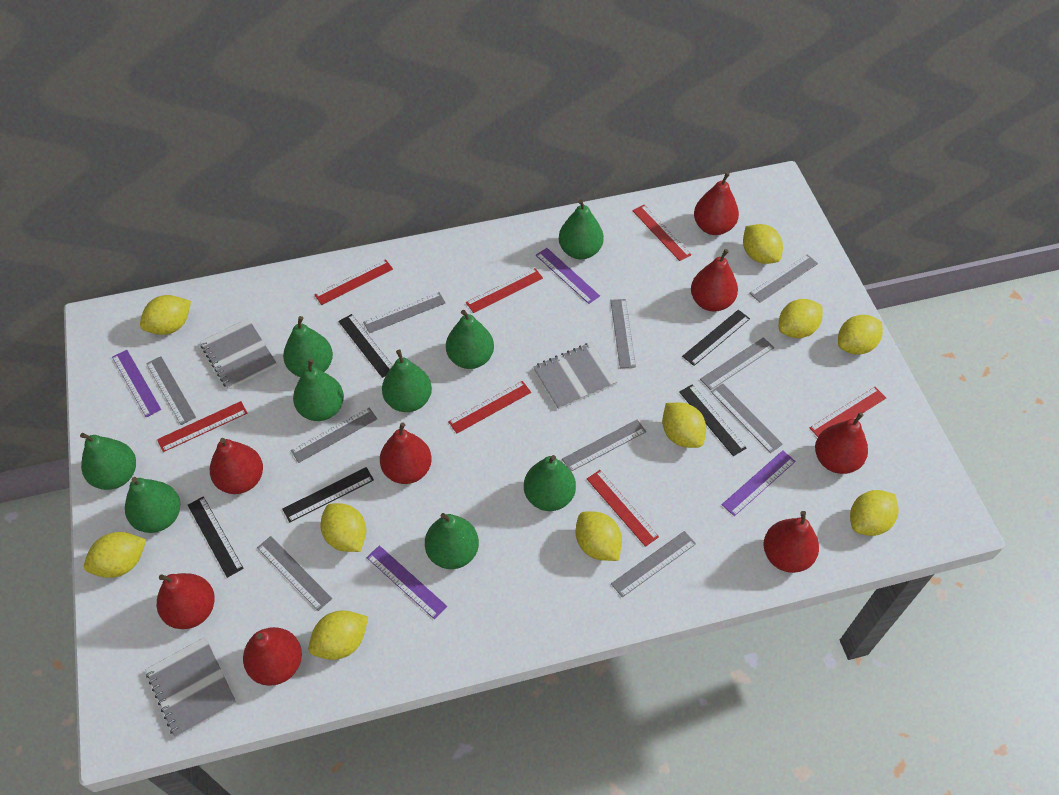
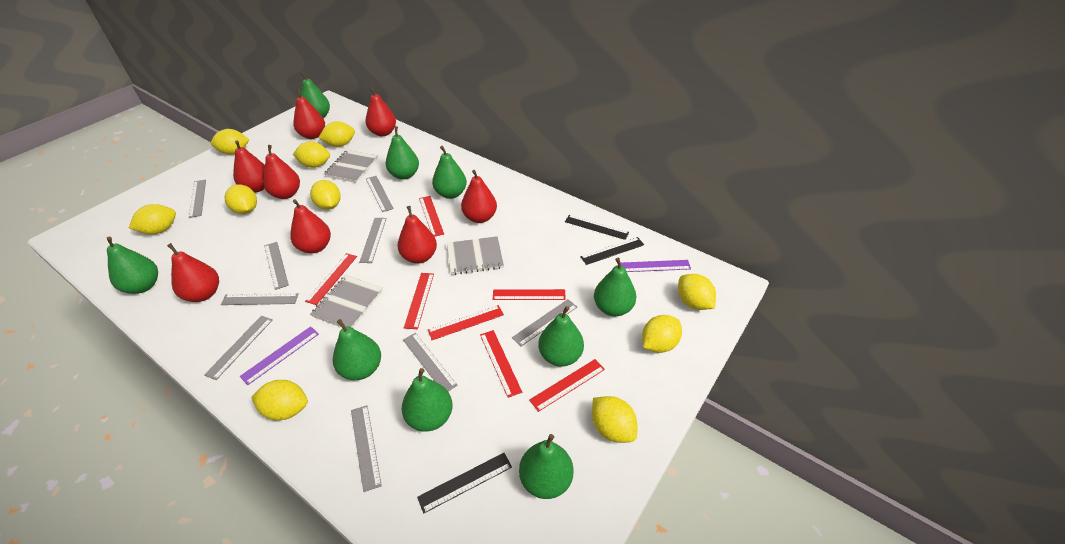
black ruler: 5 -> 3
grey ruler: 10 -> 9
purple ruler: 4 -> 2

